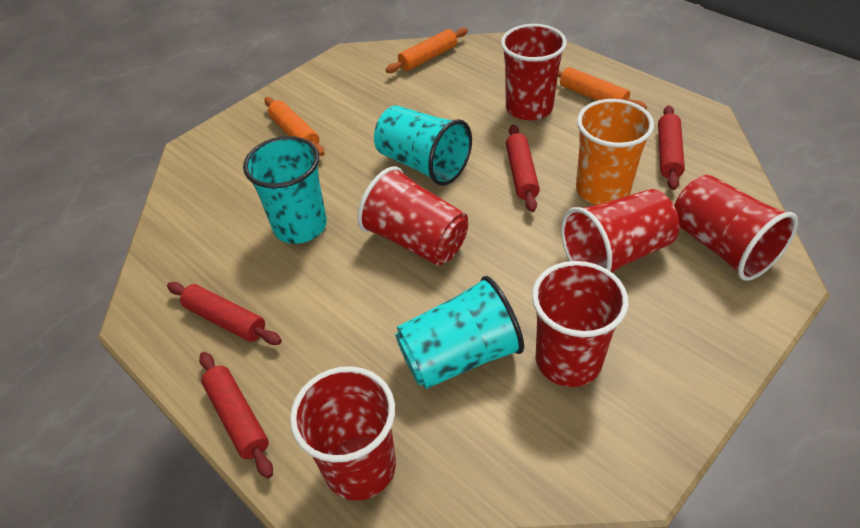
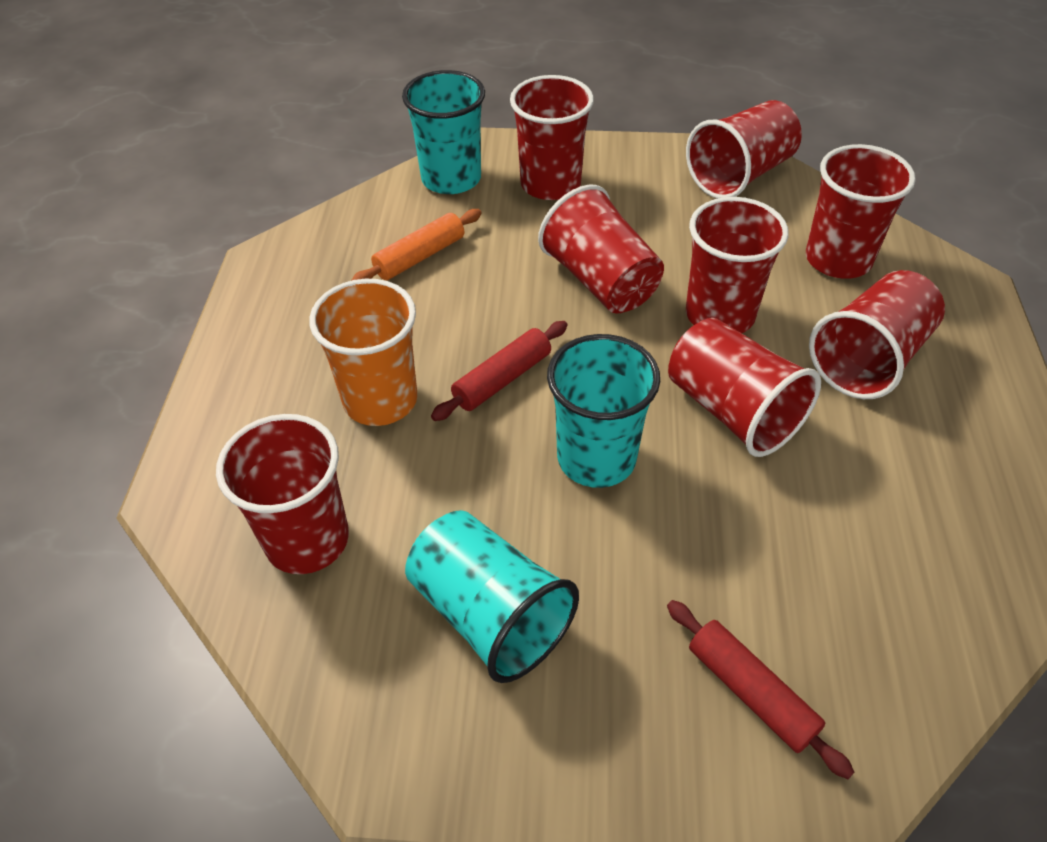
orange rolling pin: 3 -> 1
red cup: 6 -> 8
red rolling pin: 4 -> 2

